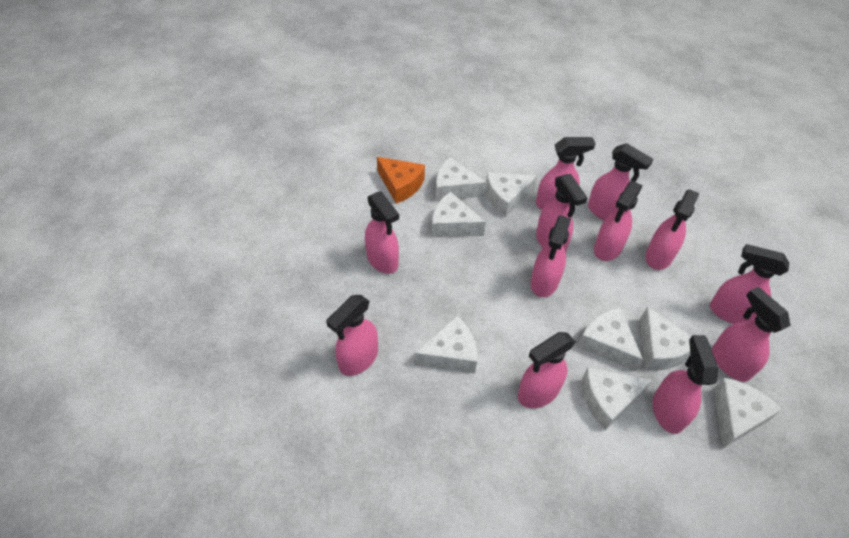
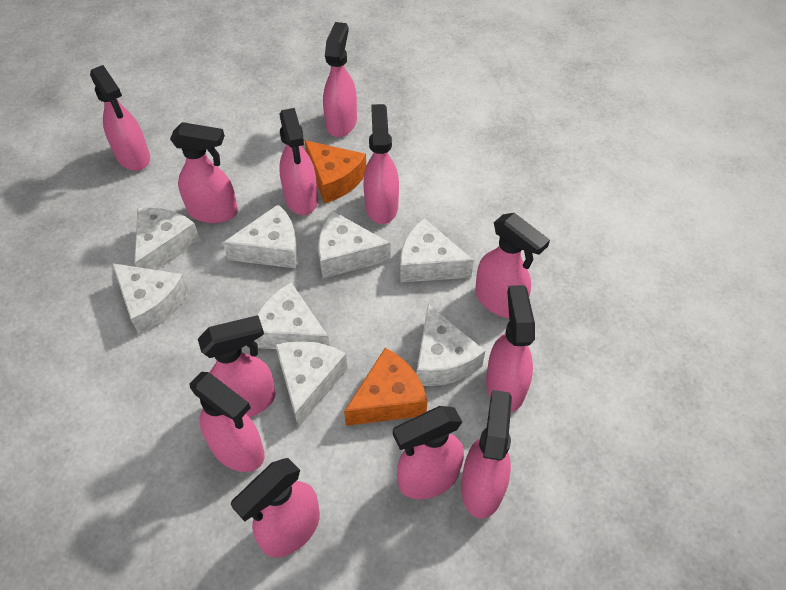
orange cheese: 1 -> 2

